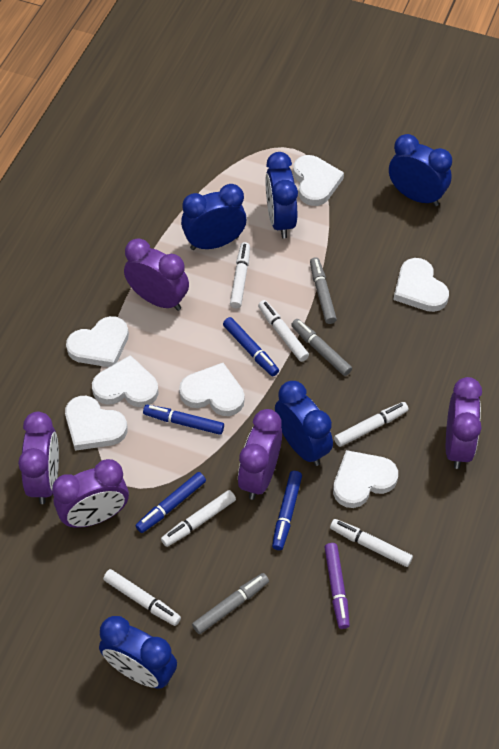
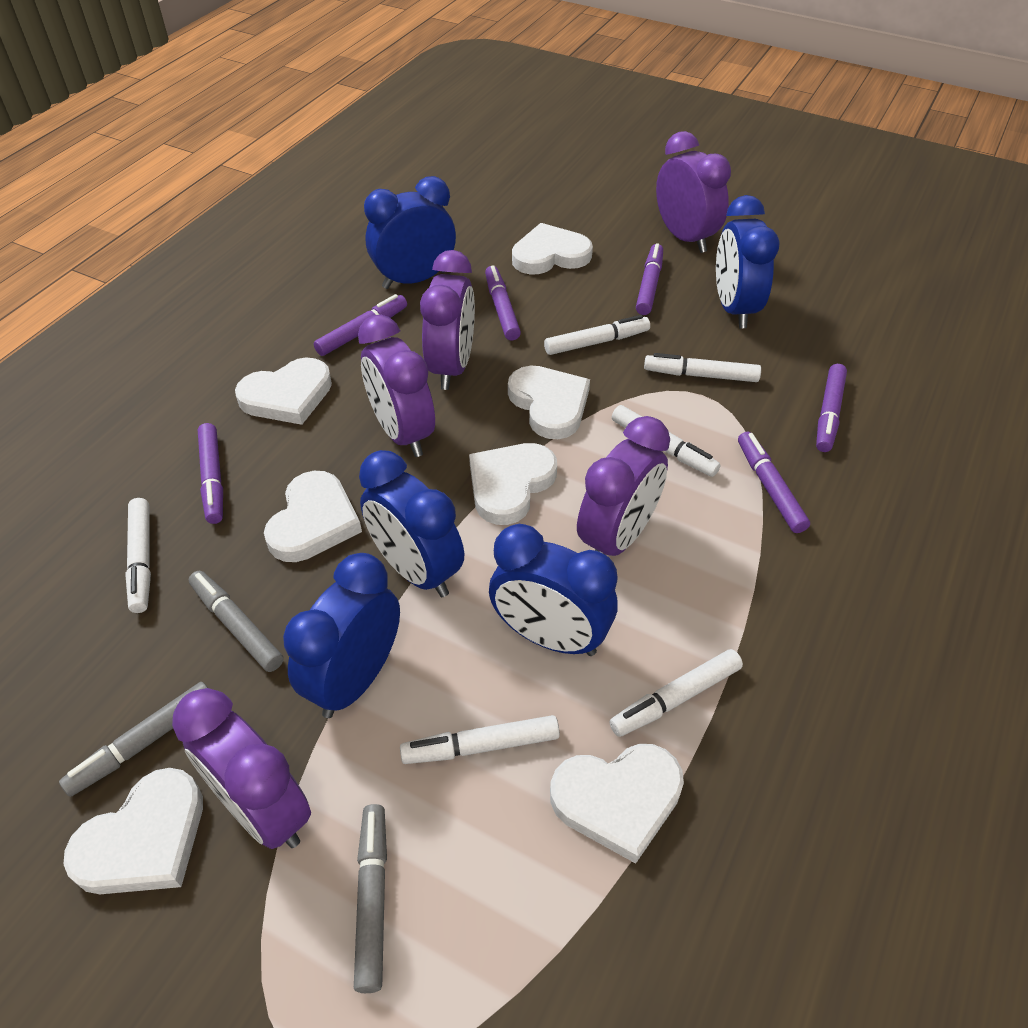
blue marker: 4 -> 0
purple marker: 1 -> 6

